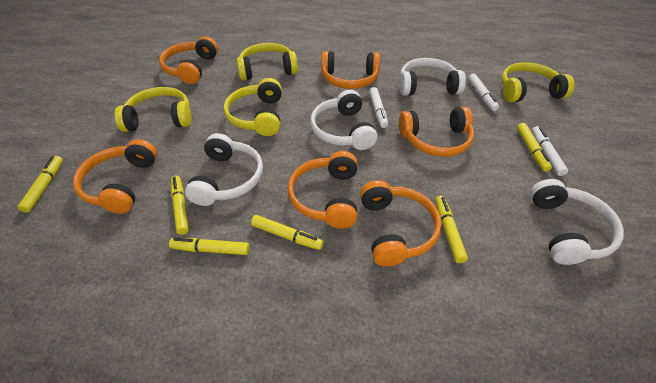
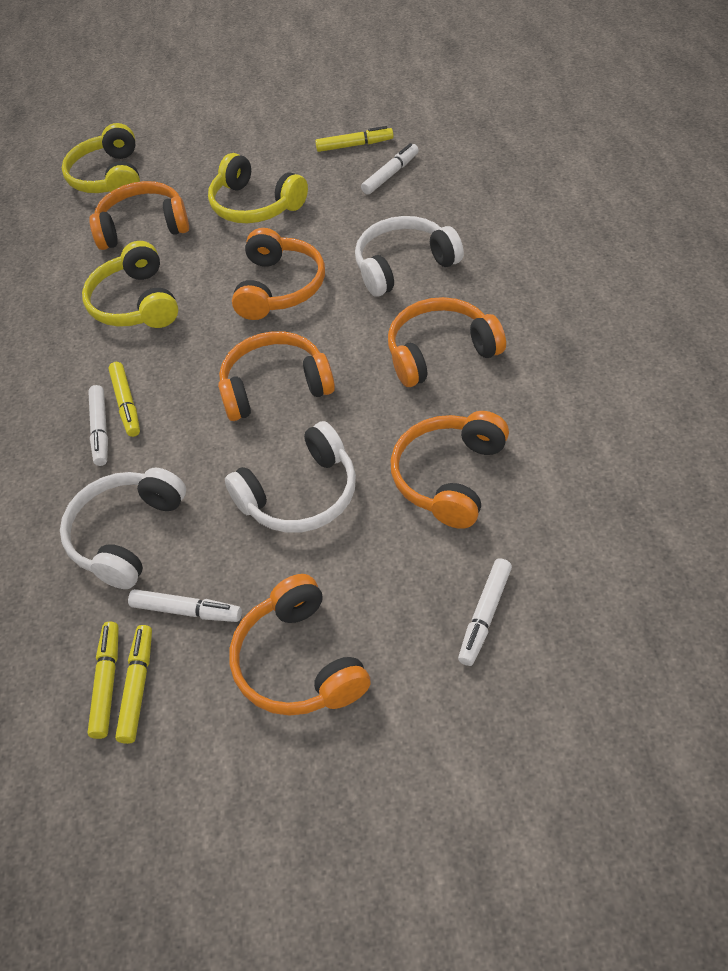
white headphones: 4 -> 3
white marker: 3 -> 4
yellow headphones: 4 -> 3
yellow marker: 6 -> 4

